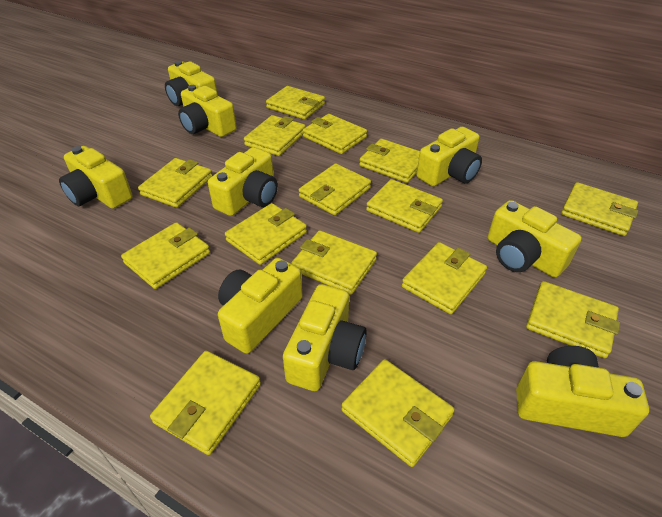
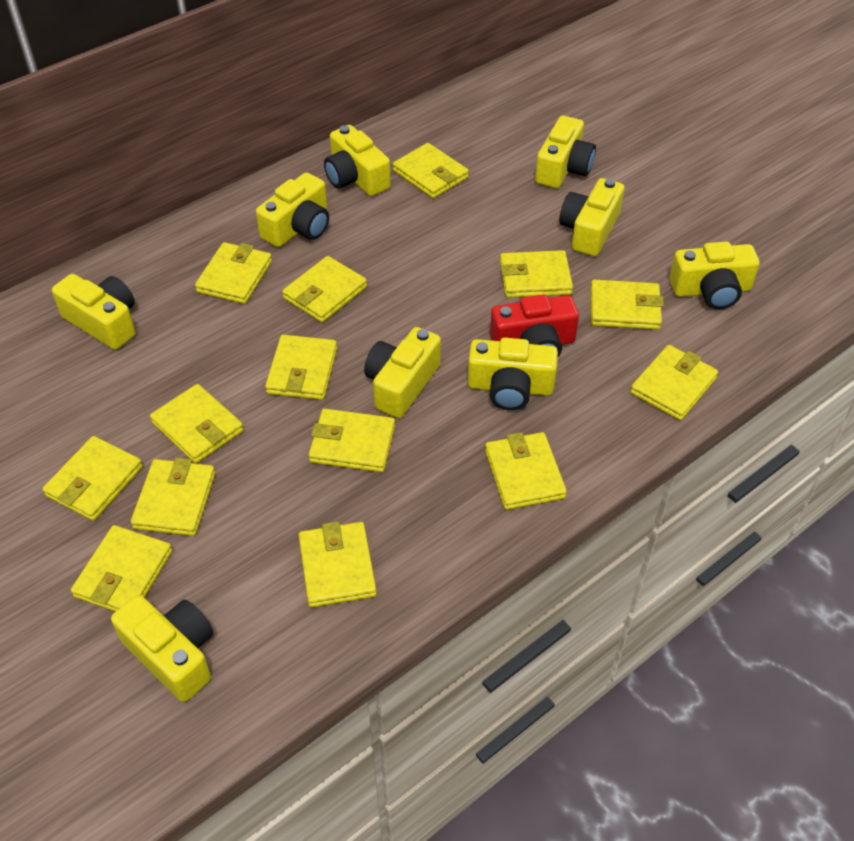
red camera: 0 -> 1
yellow wallet: 15 -> 14

